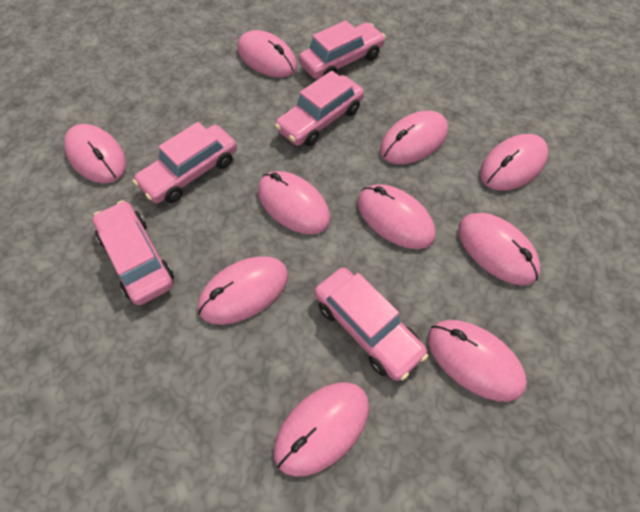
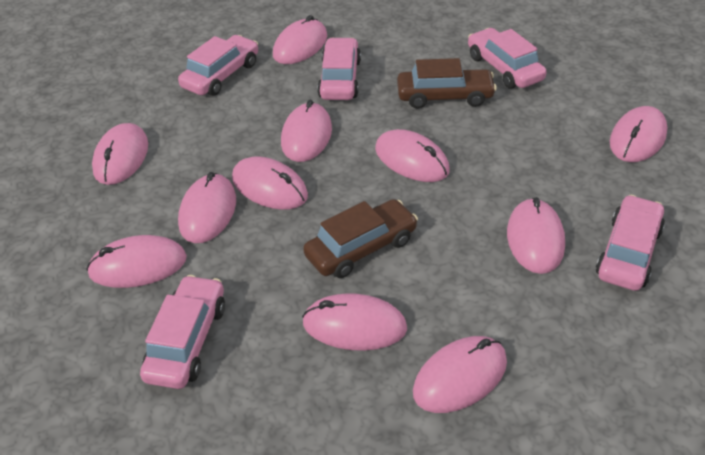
brown car: 0 -> 2
pink mouse: 10 -> 11

